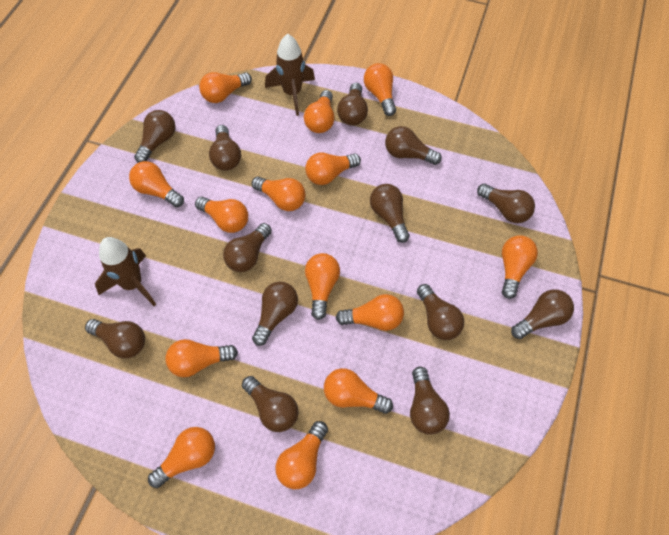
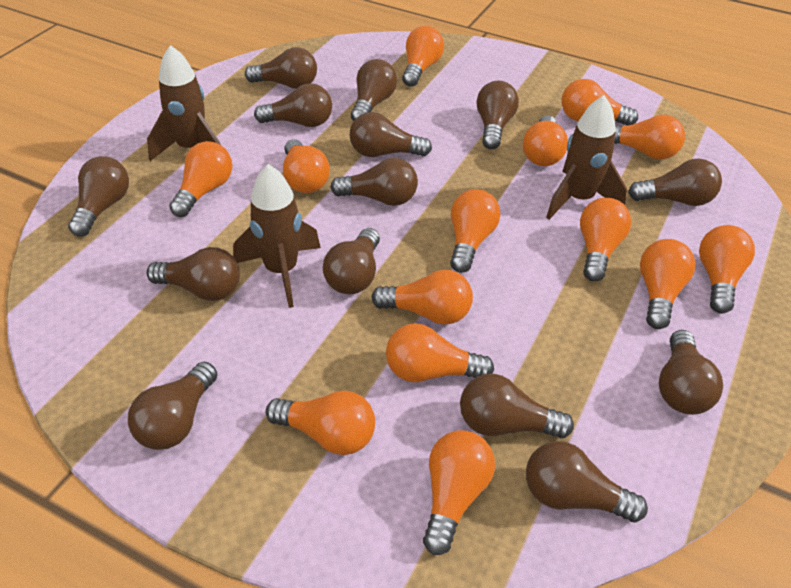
brown light bulb: 13 -> 14
brown rocket: 2 -> 3

